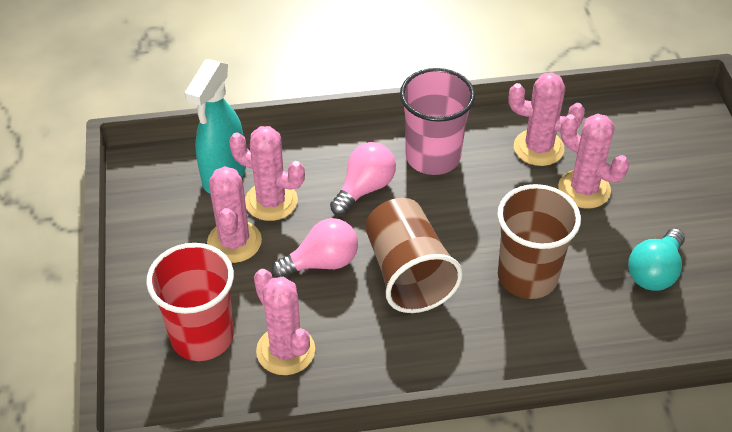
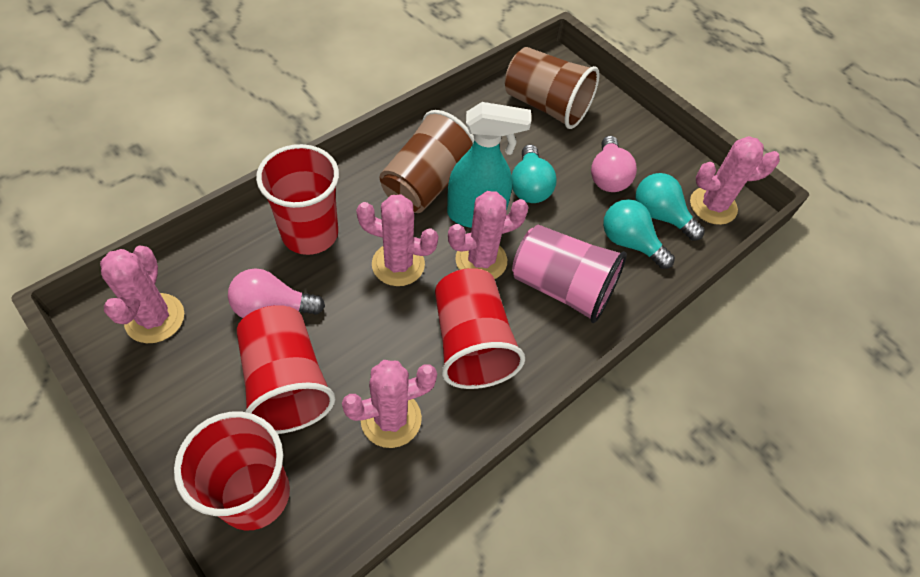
red cup: 1 -> 4
turquoise light bulb: 1 -> 3

